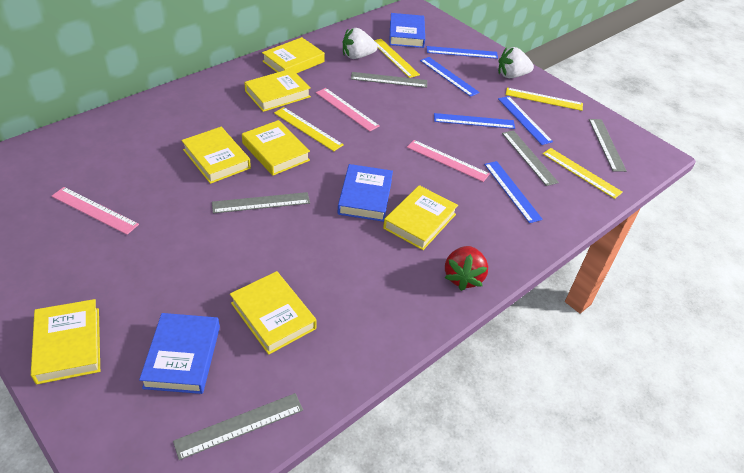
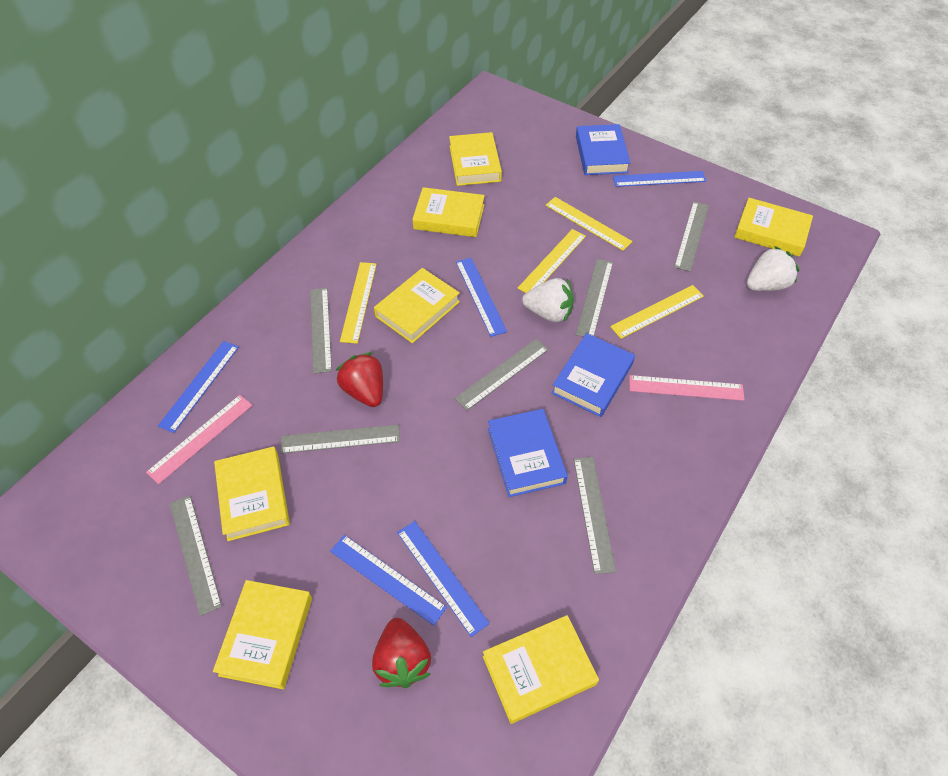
grey ruler: 5 -> 7
pink ruler: 3 -> 2
red strawberry: 1 -> 2

